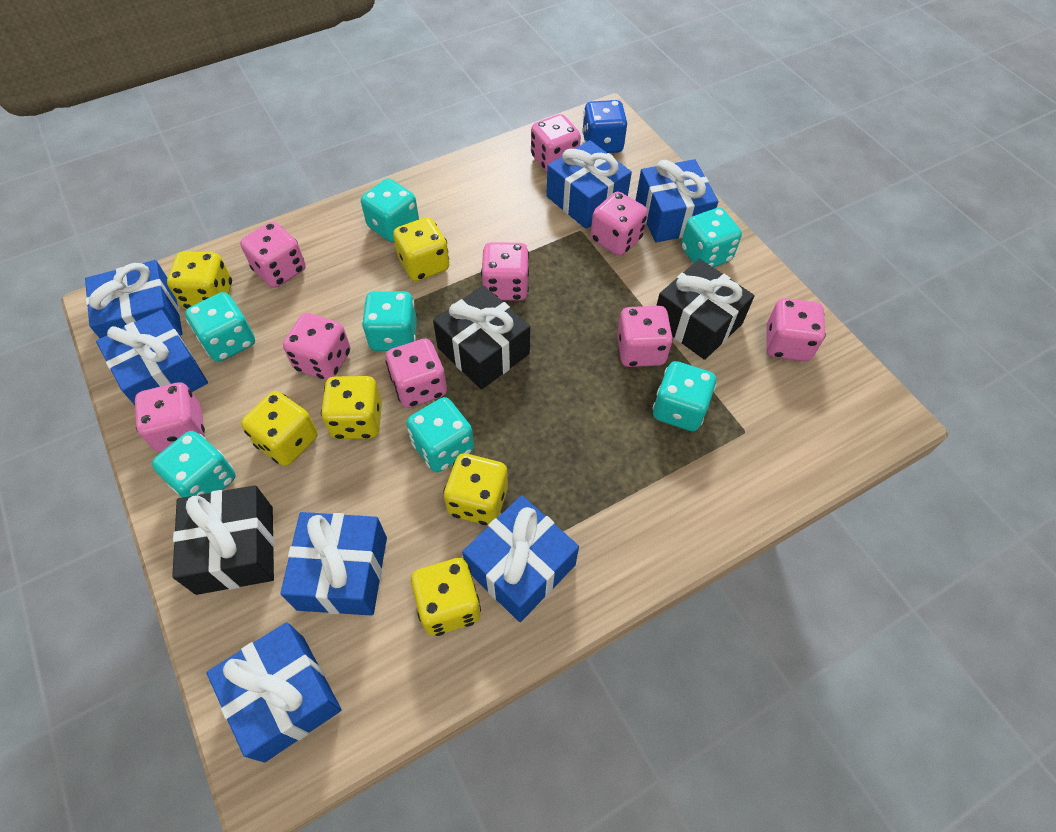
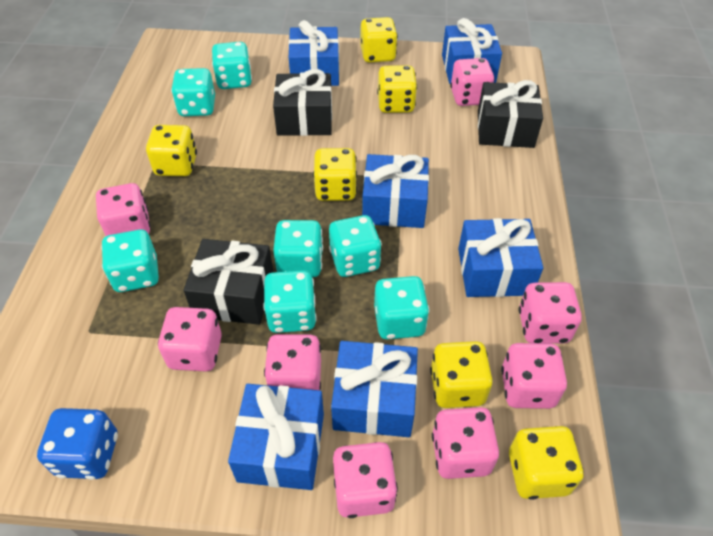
blue gift: 7 -> 6
pink dice: 9 -> 8

